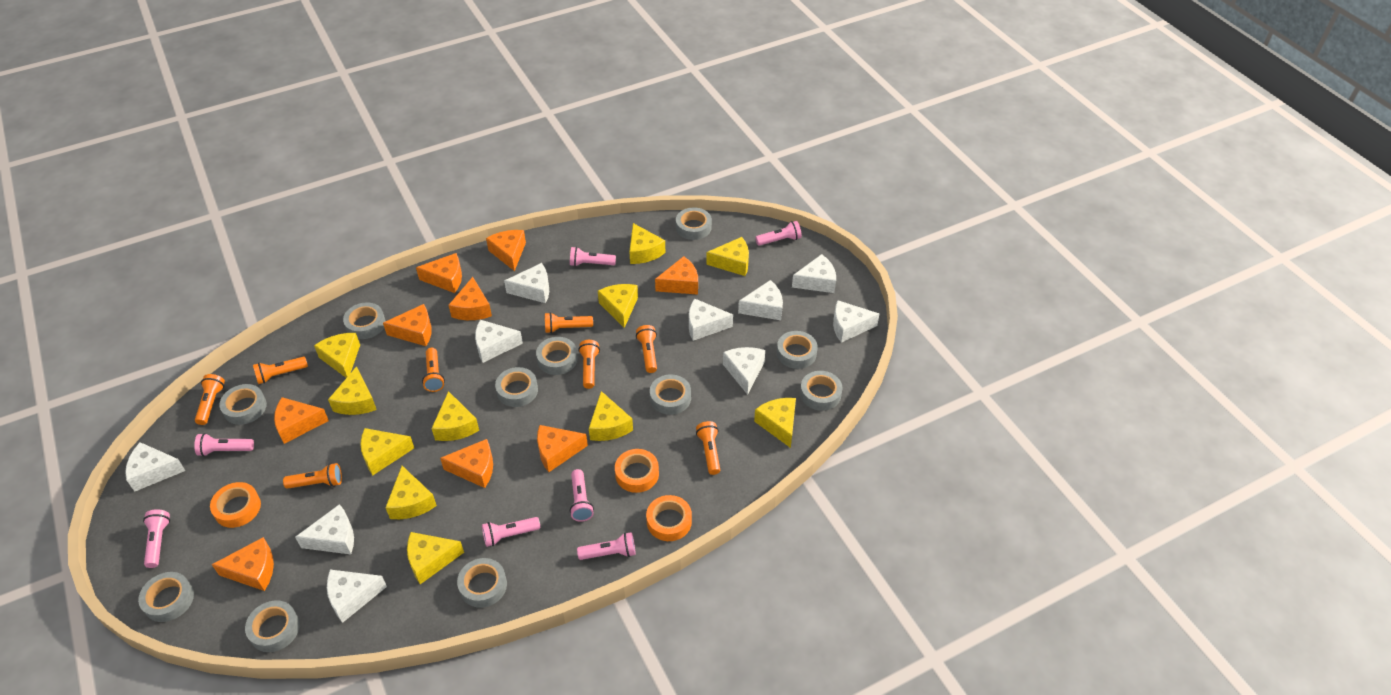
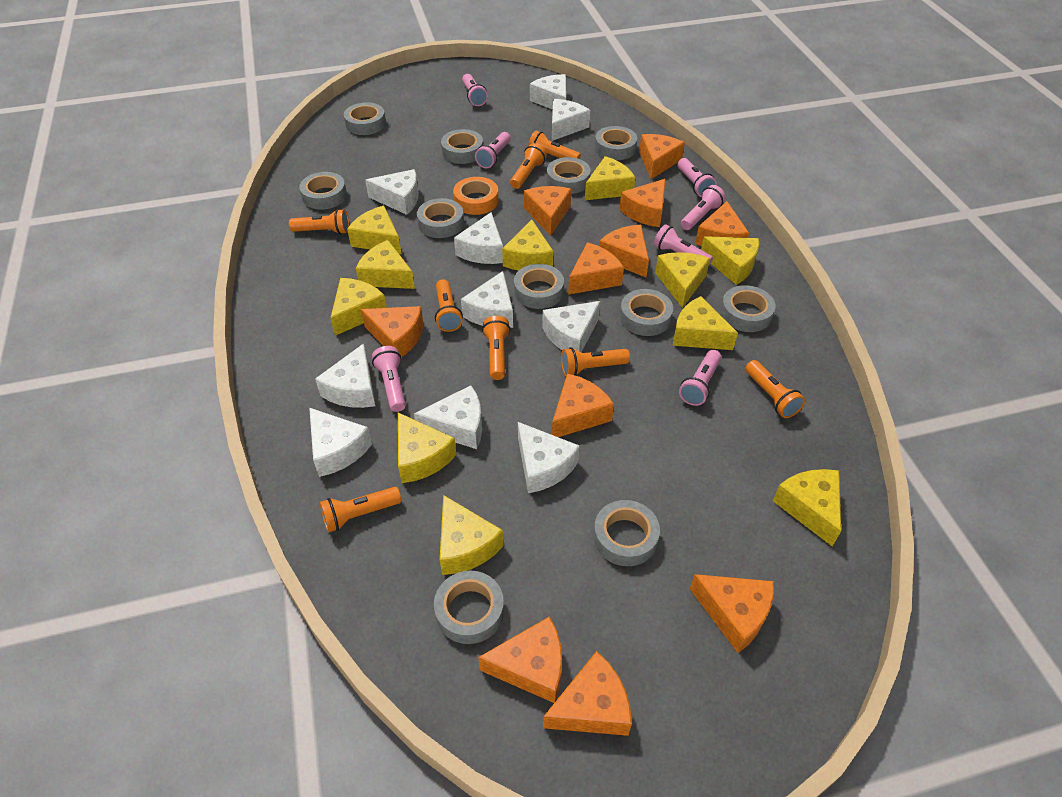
orange cheese: 9 -> 11
orange tape: 3 -> 1

